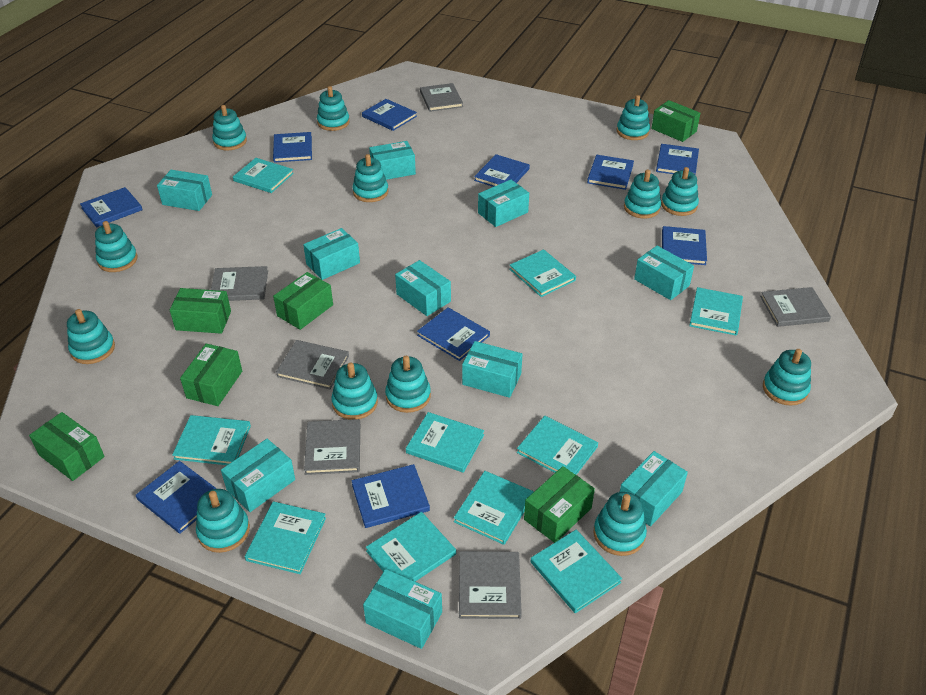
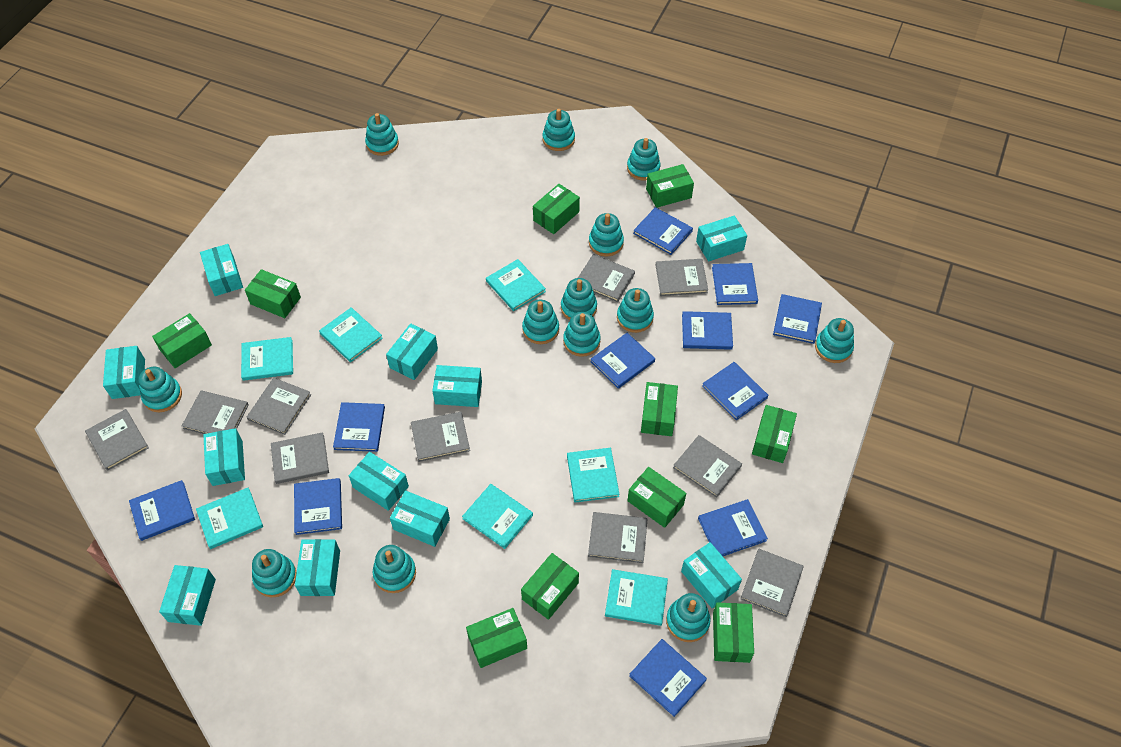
blue book: 10 -> 11
green box: 6 -> 10
grey book: 6 -> 10
turquoise book: 10 -> 7
turquoise box: 10 -> 11

